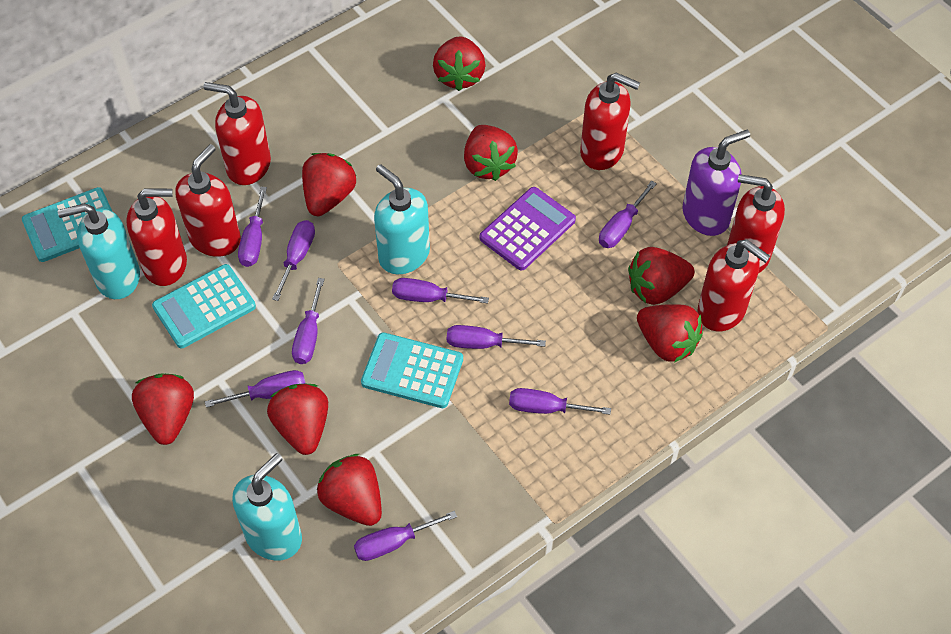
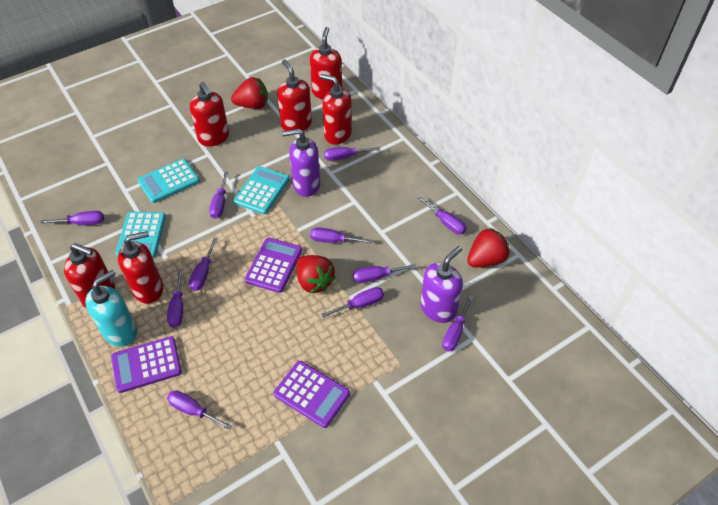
purple calculator: 1 -> 3
purple screwdriver: 9 -> 11
purple soap dispenser: 1 -> 2
red strawberry: 8 -> 3
turquoise soap dispenser: 3 -> 1

